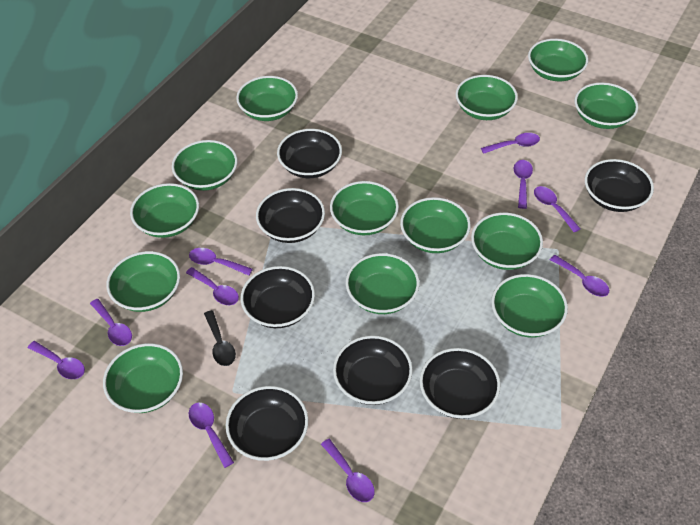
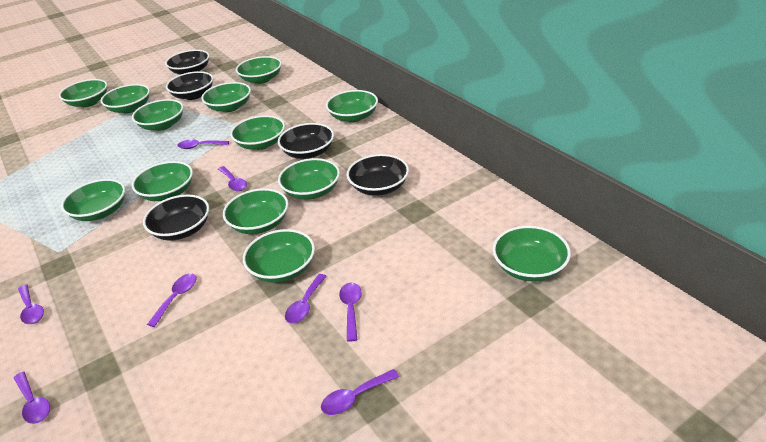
black bowl: 7 -> 5
black spoon: 1 -> 0
purple spoon: 10 -> 8

